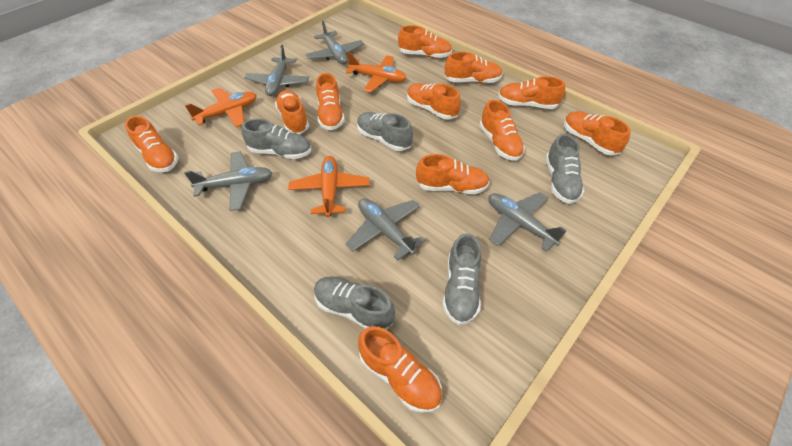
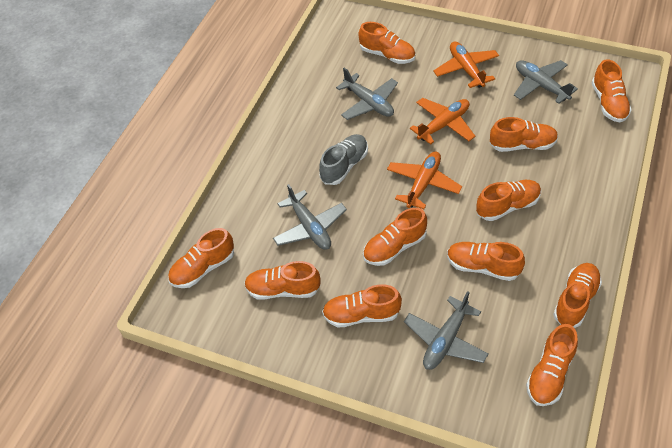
grey plane: 5 -> 4
grey shoe: 5 -> 1

